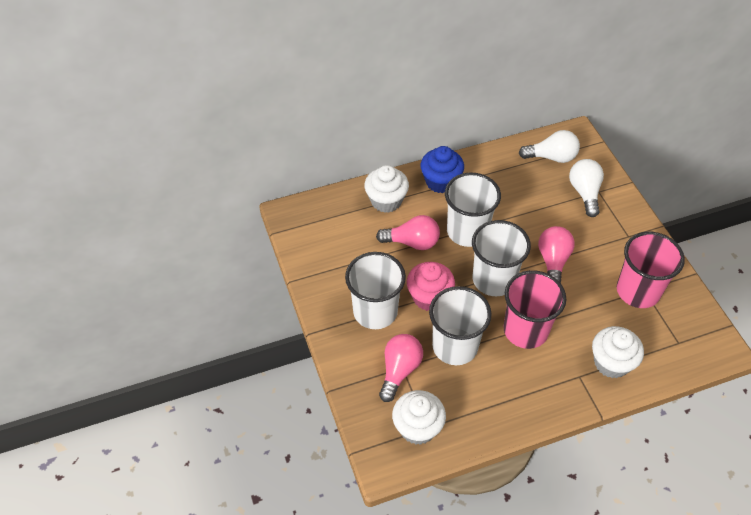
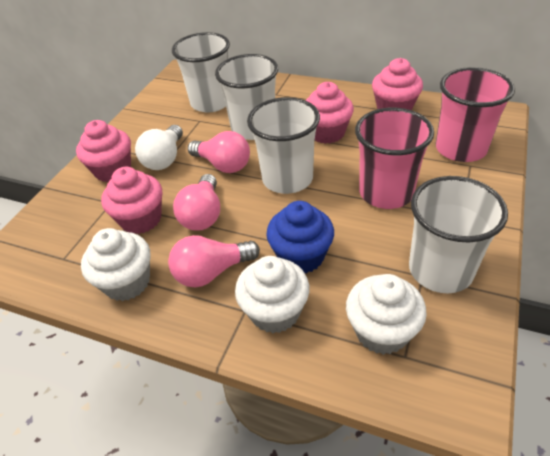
pink cupcake: 1 -> 4
white light bulb: 2 -> 1

